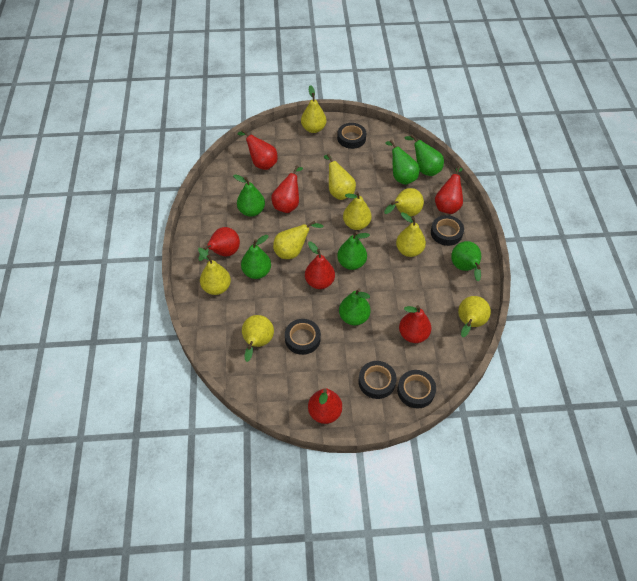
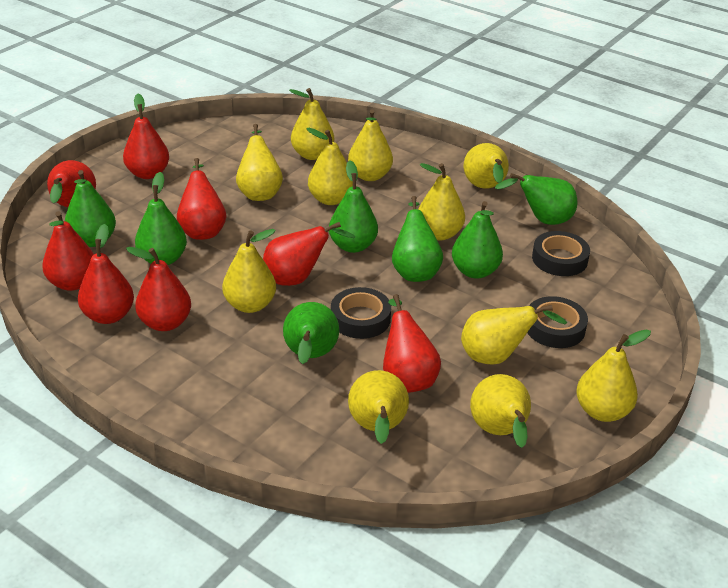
black tape: 5 -> 3
red pear: 7 -> 8
yellow pear: 9 -> 11

